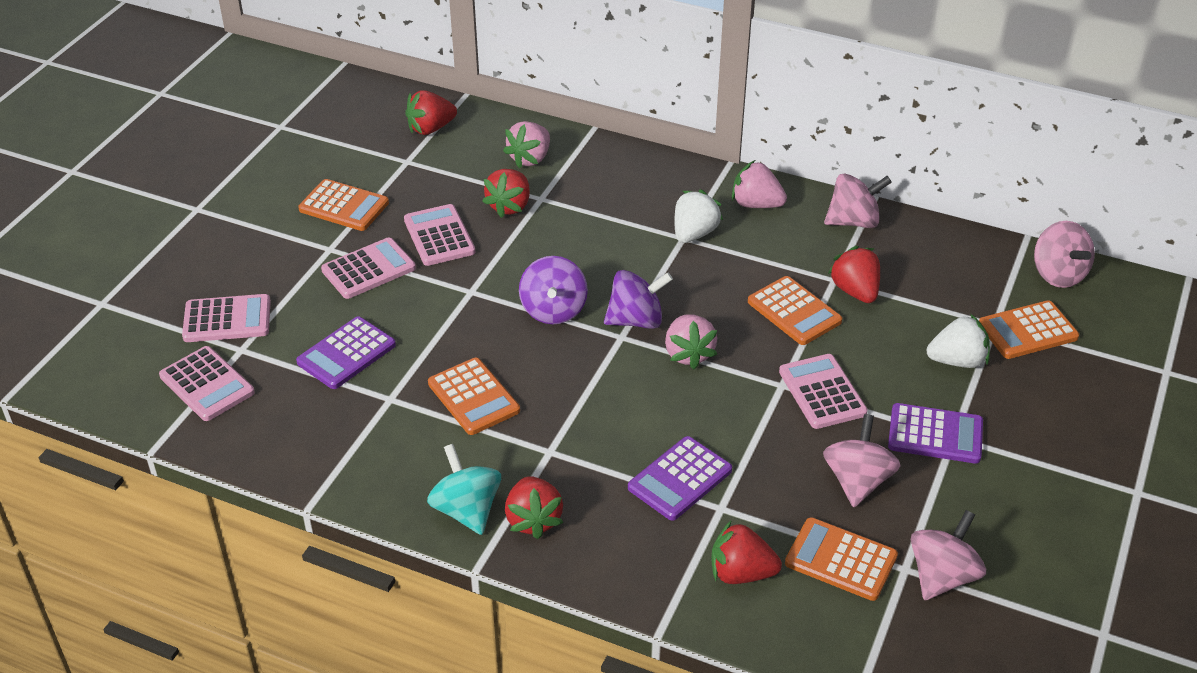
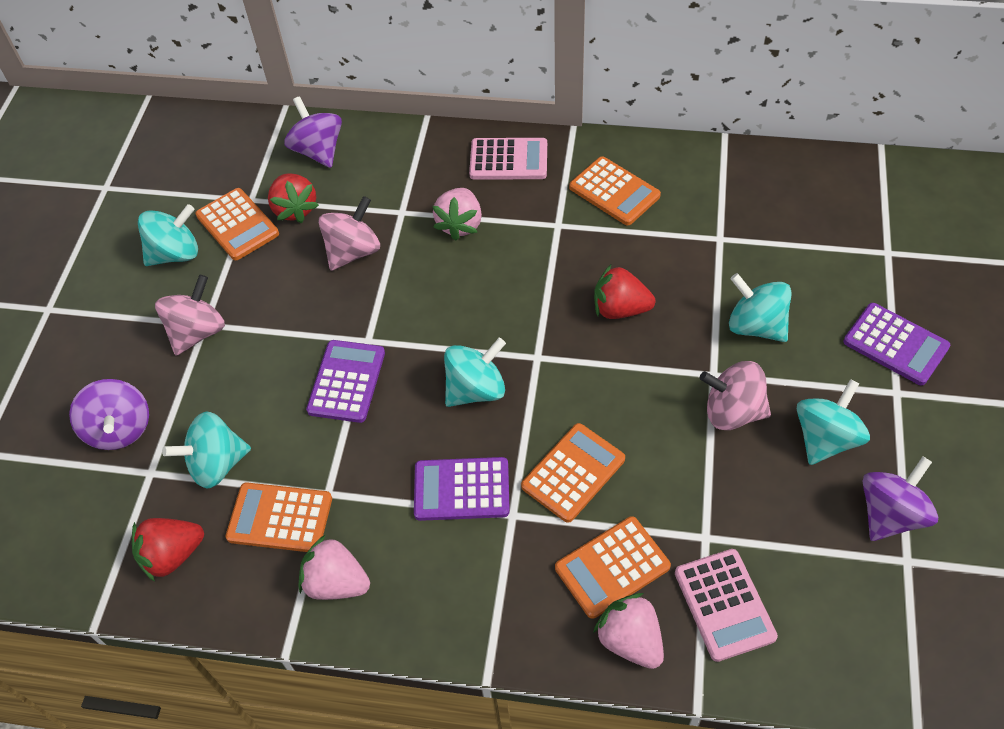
pink calculator: 5 -> 2
pink spinning top: 4 -> 3
purple spinning top: 2 -> 3
red strawberry: 5 -> 3
turquoise spinning top: 1 -> 5
white strawberry: 2 -> 0

